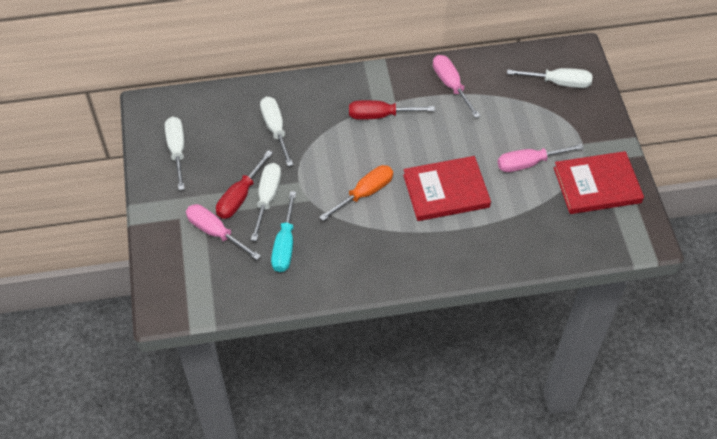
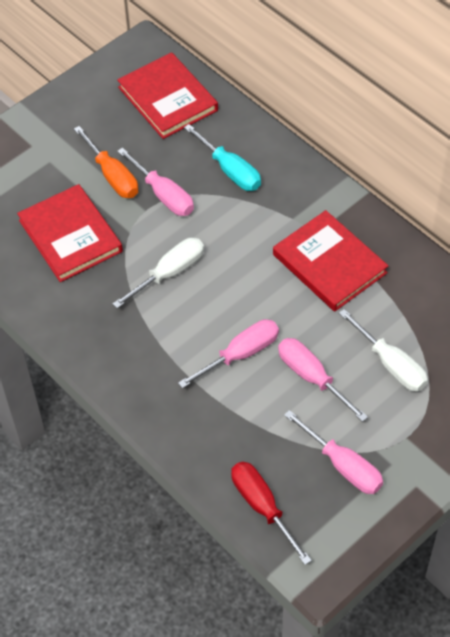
pink screwdriver: 3 -> 4
red book: 2 -> 3
red screwdriver: 2 -> 1
white screwdriver: 4 -> 2

